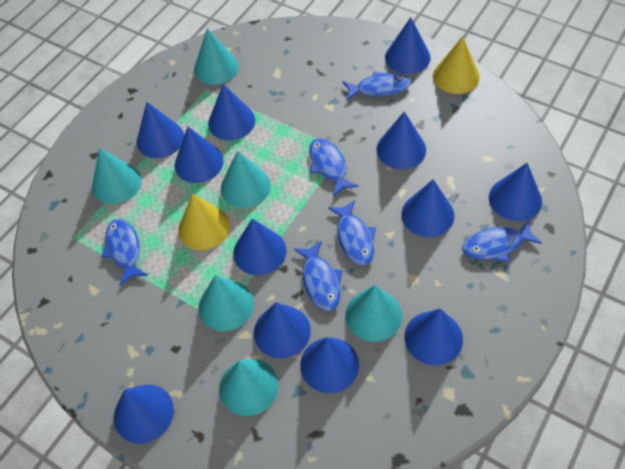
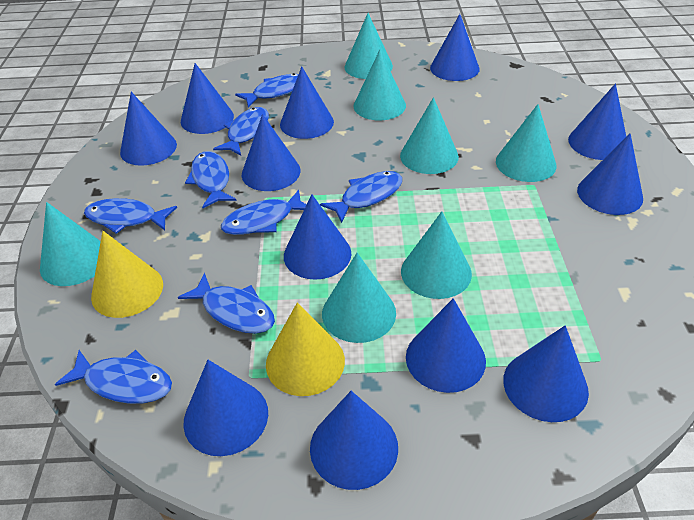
blue fish: 6 -> 8
turquoise cone: 6 -> 7

